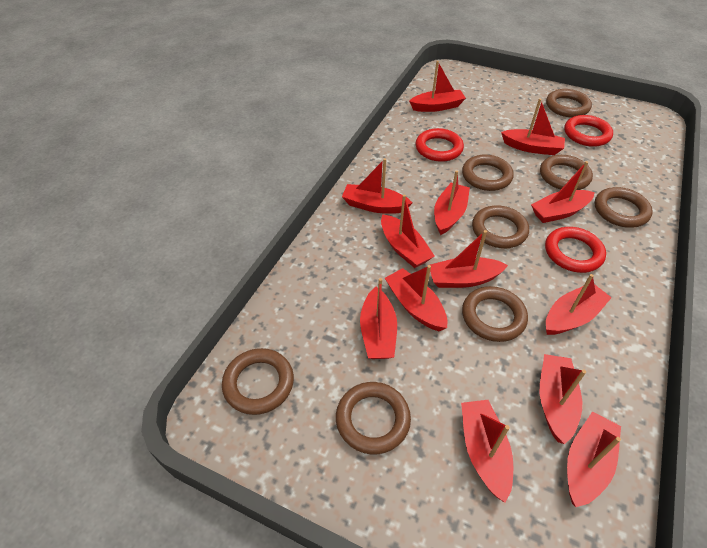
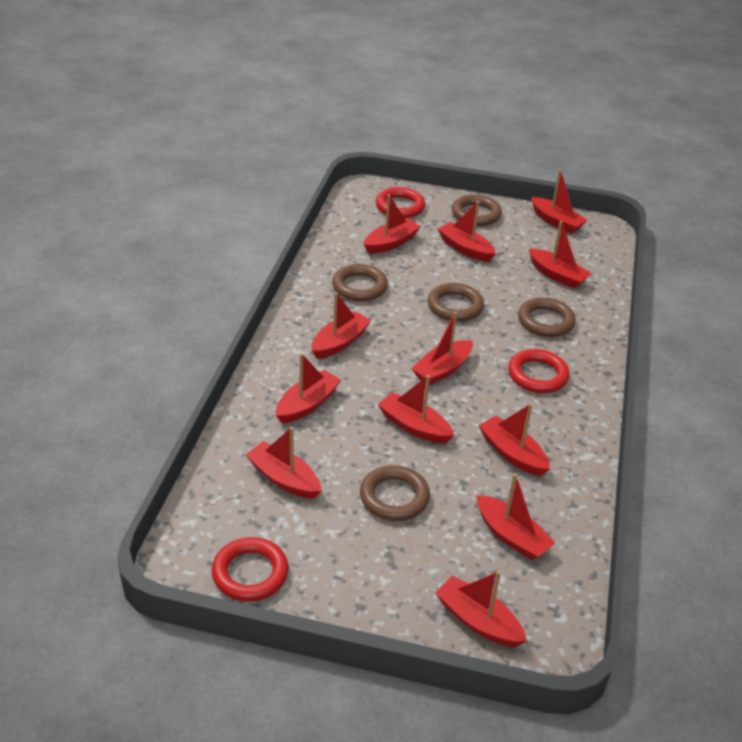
brown ring: 8 -> 5
red boat: 13 -> 12

